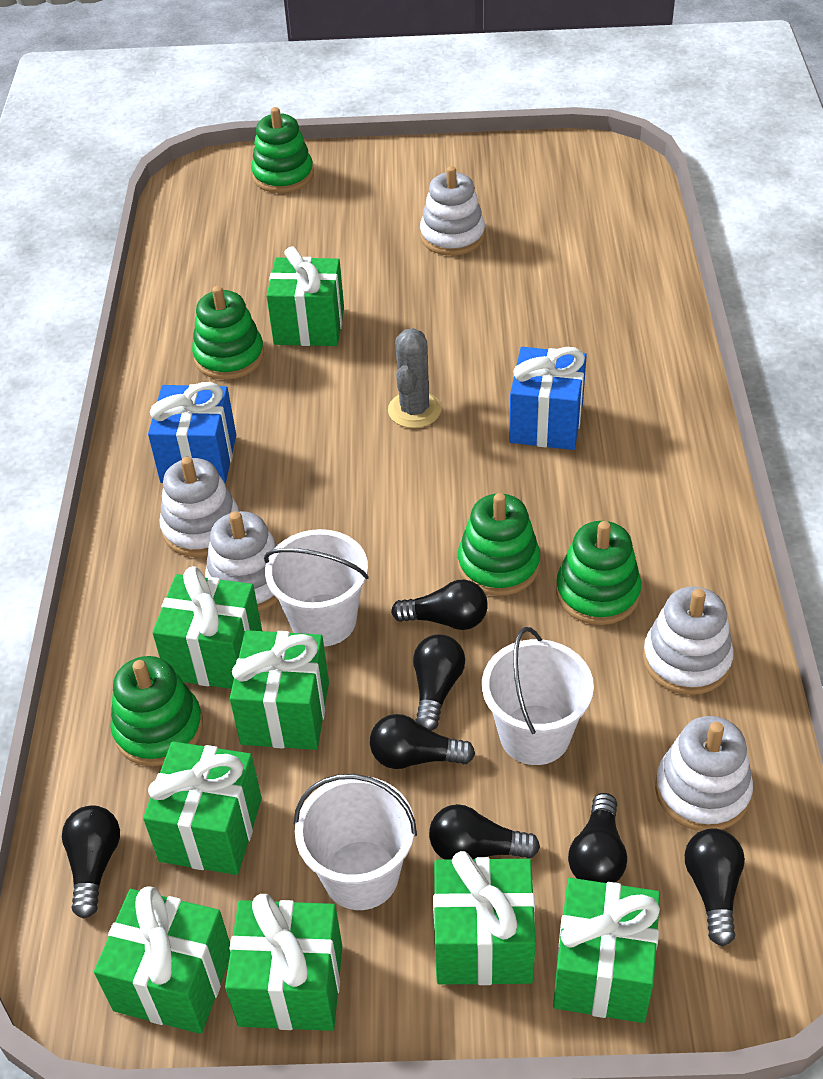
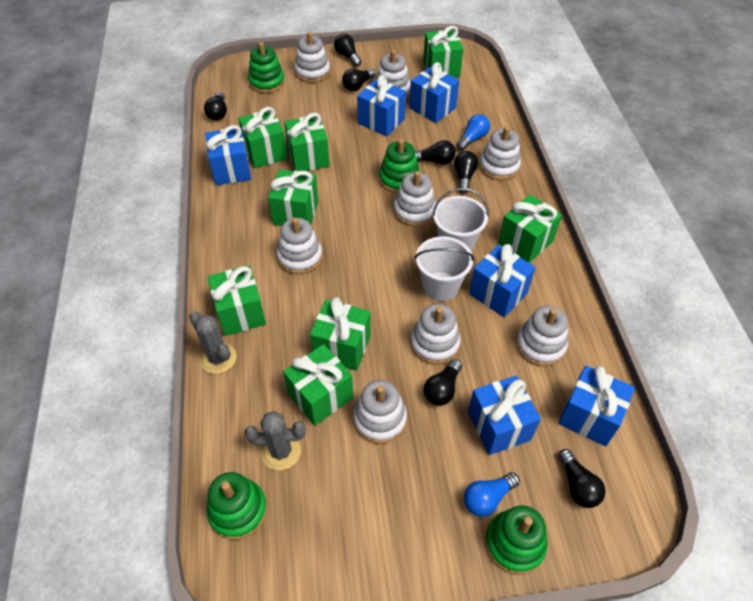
blue gift: 2 -> 6
blue light bulb: 0 -> 2
green stacking toy: 5 -> 4
grey cactus: 1 -> 2
white bucket: 3 -> 2
white stacking toy: 5 -> 8

